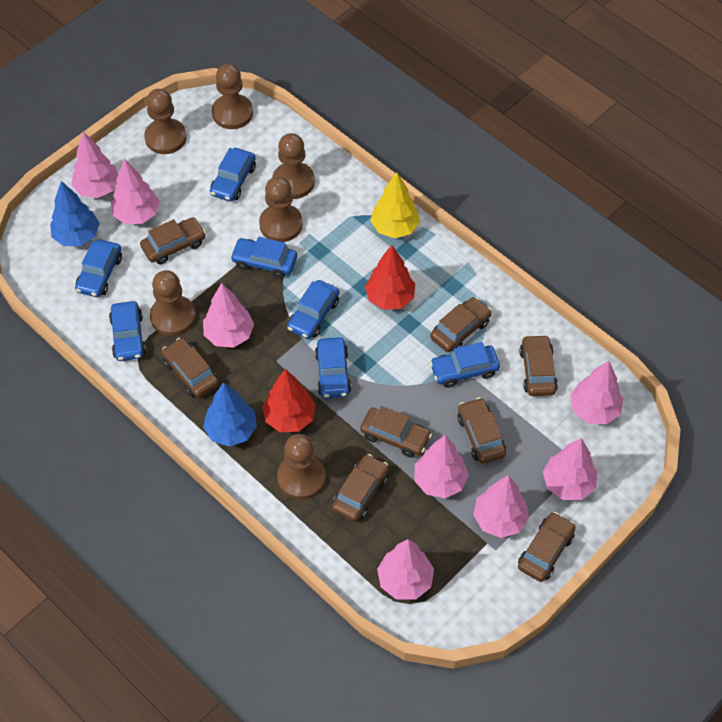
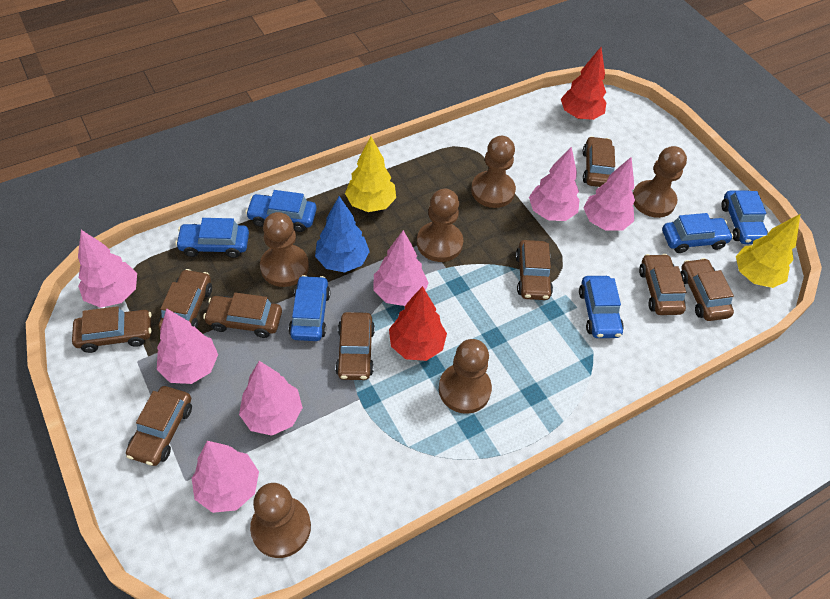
blue car: 7 -> 6
blue tree: 2 -> 1
brown car: 8 -> 9
pink tree: 8 -> 7
yellow tree: 1 -> 2

